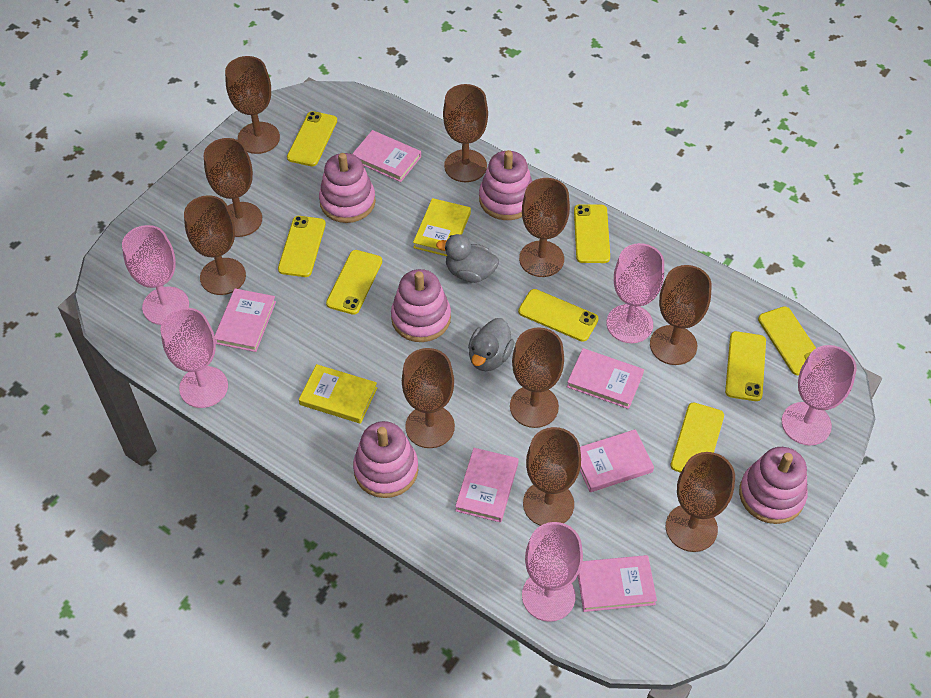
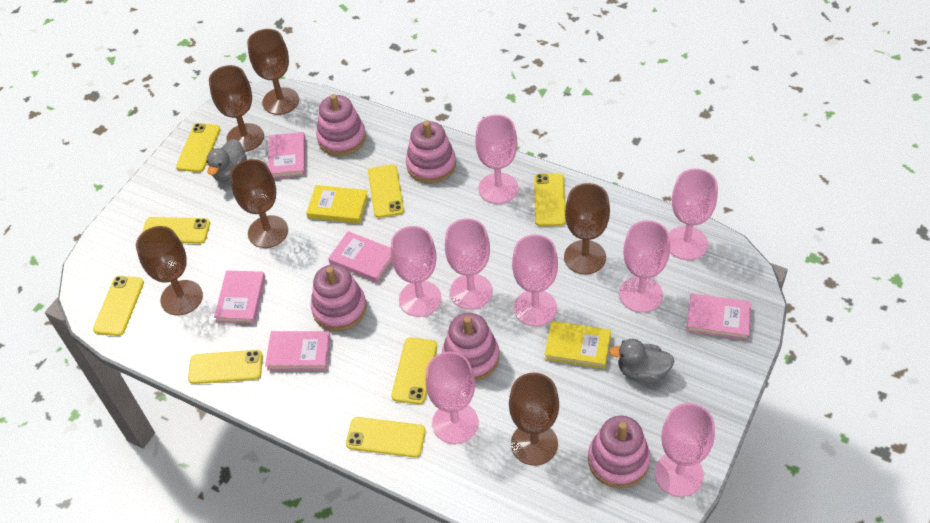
brown goblet: 10 -> 6
pink book: 6 -> 5
pink goblet: 5 -> 8

